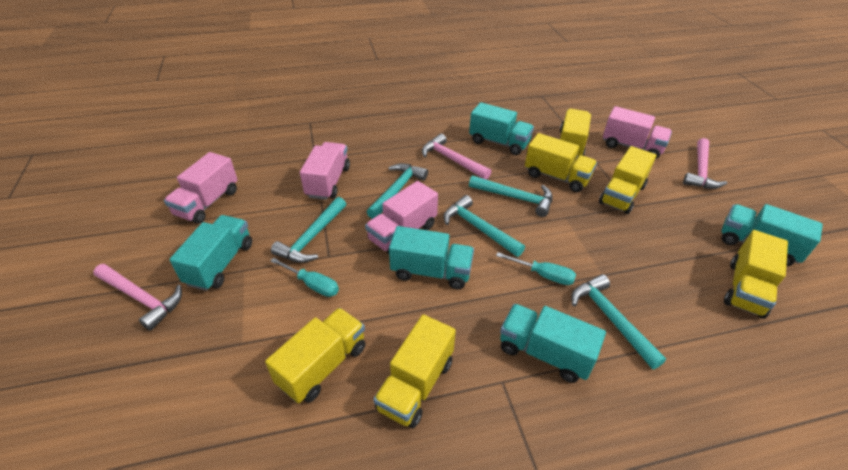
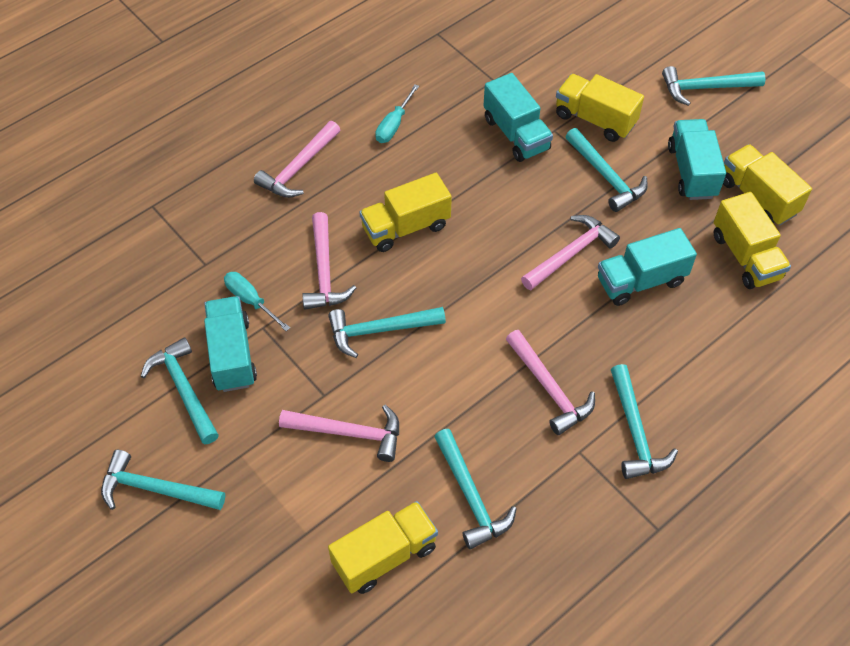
pink hammer: 3 -> 5
pink truck: 4 -> 0
turquoise hammer: 5 -> 7
turquoise truck: 5 -> 4
yellow truck: 6 -> 5

